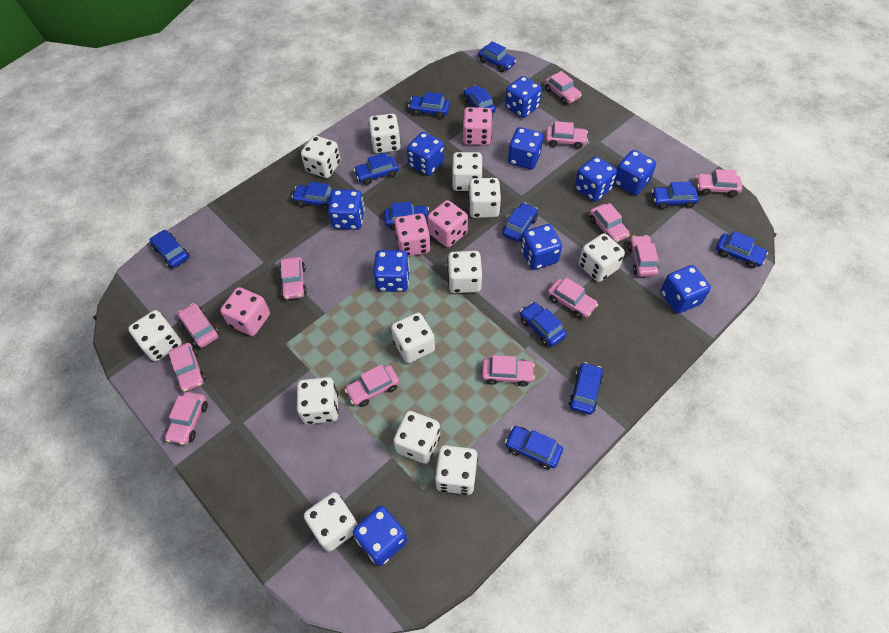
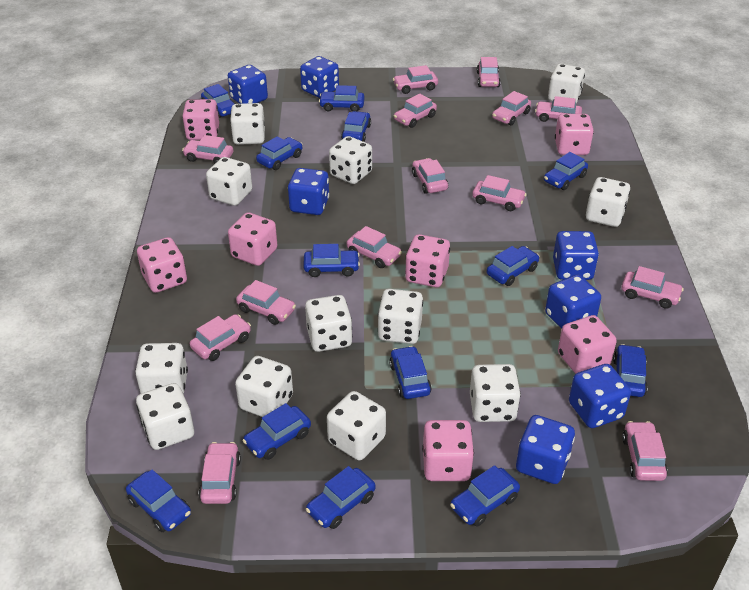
blue dice: 10 -> 7
pink car: 12 -> 14
pink dice: 4 -> 7

